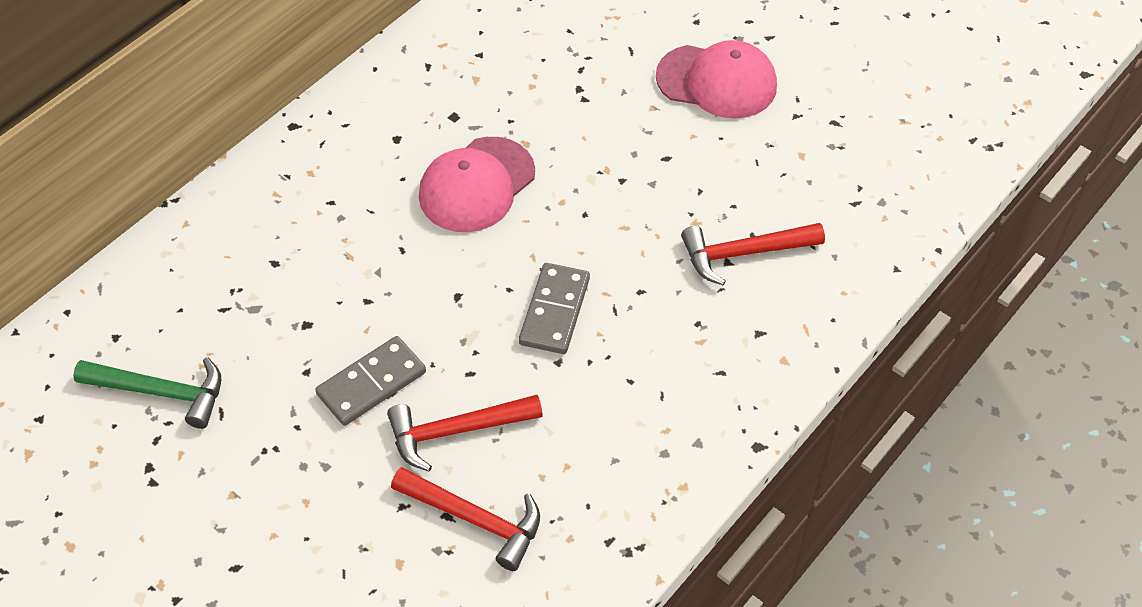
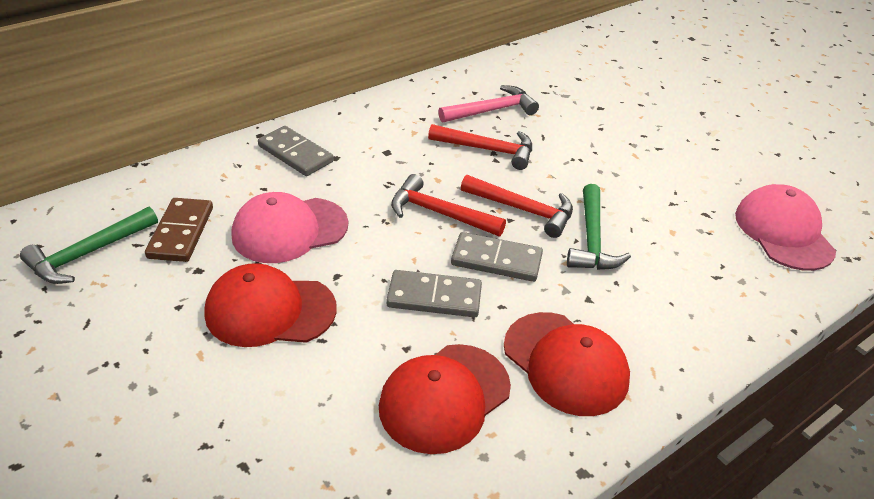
brown domino: 0 -> 1
green hammer: 1 -> 2
grey domino: 2 -> 3
pink hammer: 0 -> 1
red cap: 0 -> 3

